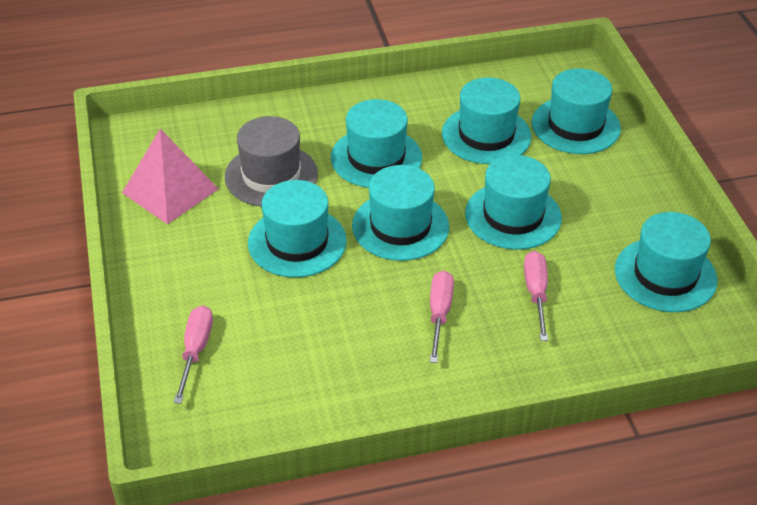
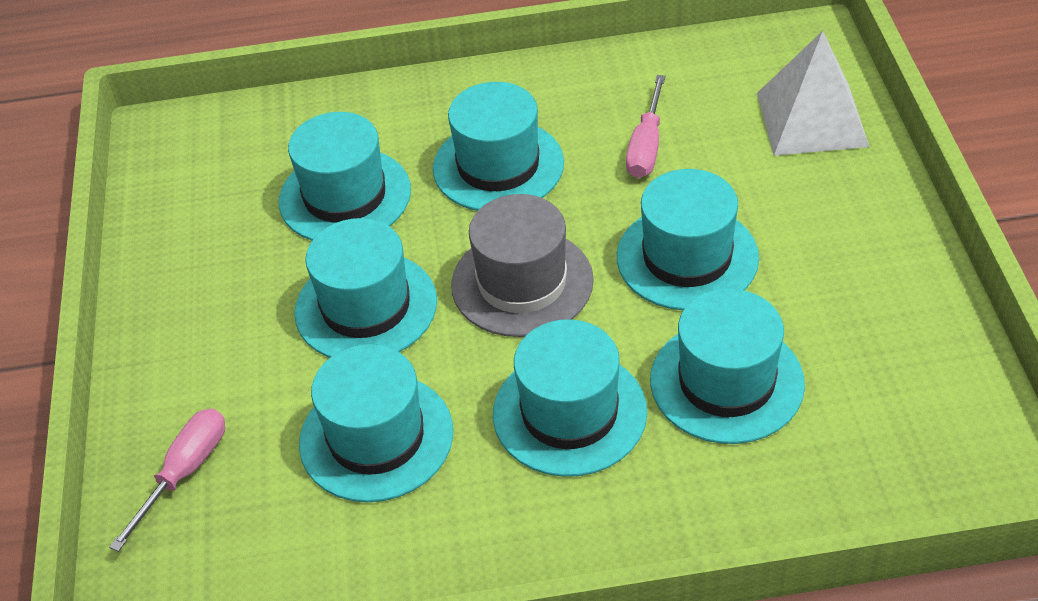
pink pyramid: 1 -> 0
pink screwdriver: 3 -> 2
white pyramid: 0 -> 1

